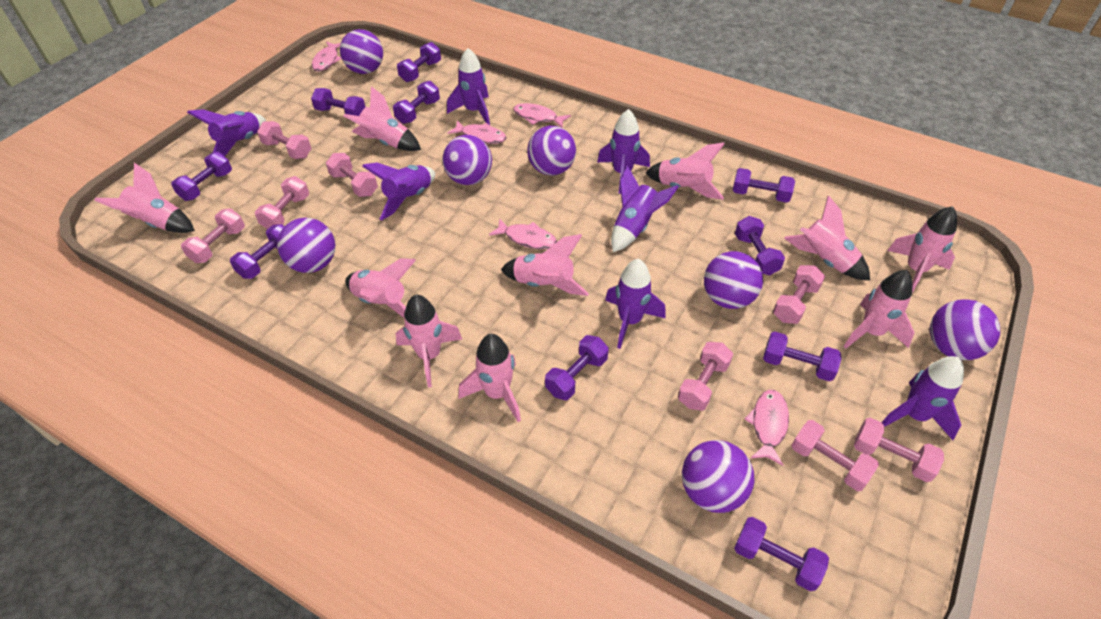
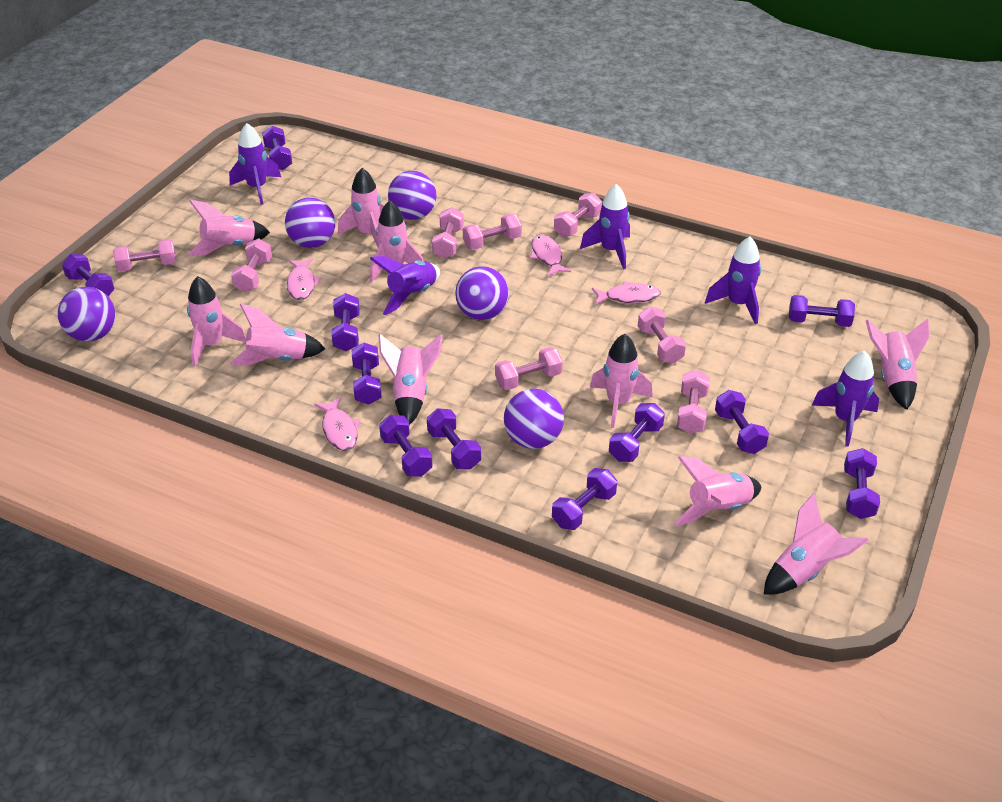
pink fish: 5 -> 4
purple ball: 7 -> 5
purple dumbbell: 10 -> 11
purple rocket: 7 -> 5

